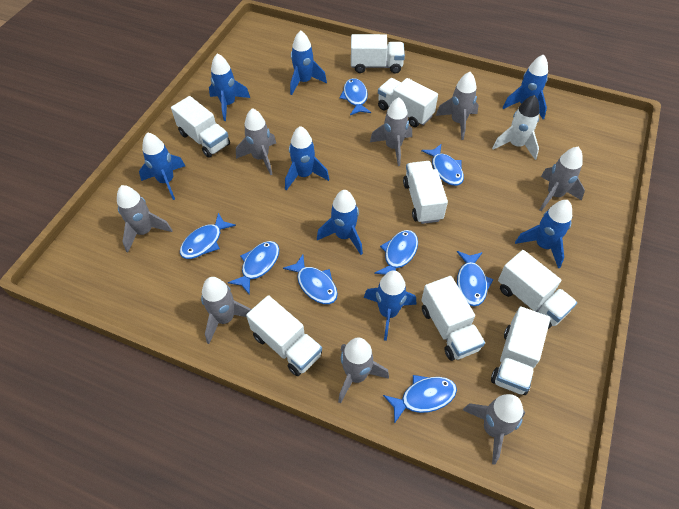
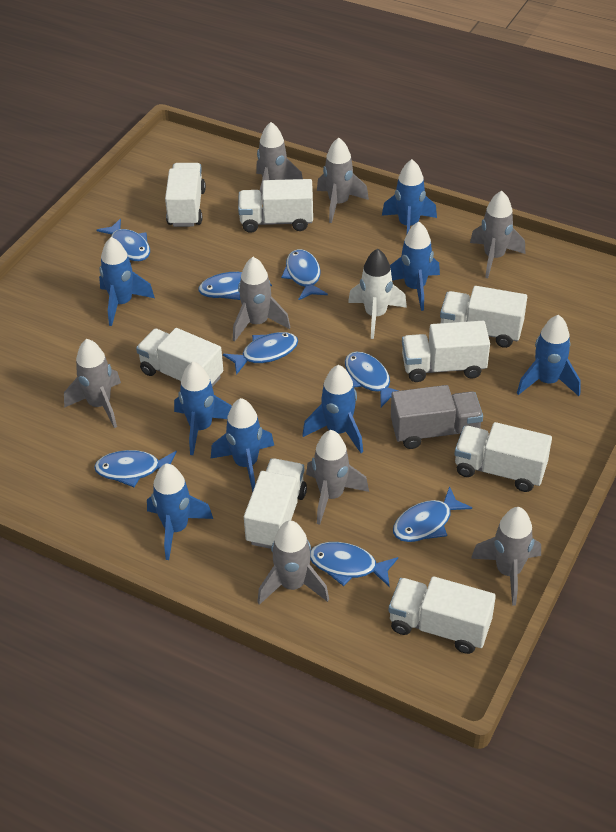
grey truck: 0 -> 1

